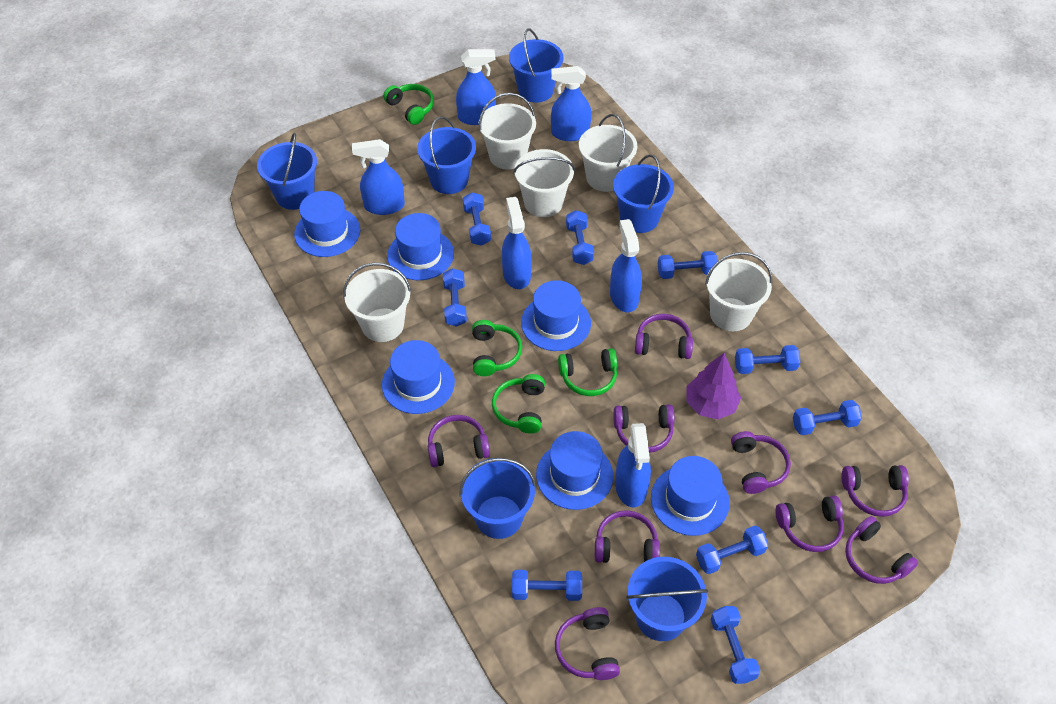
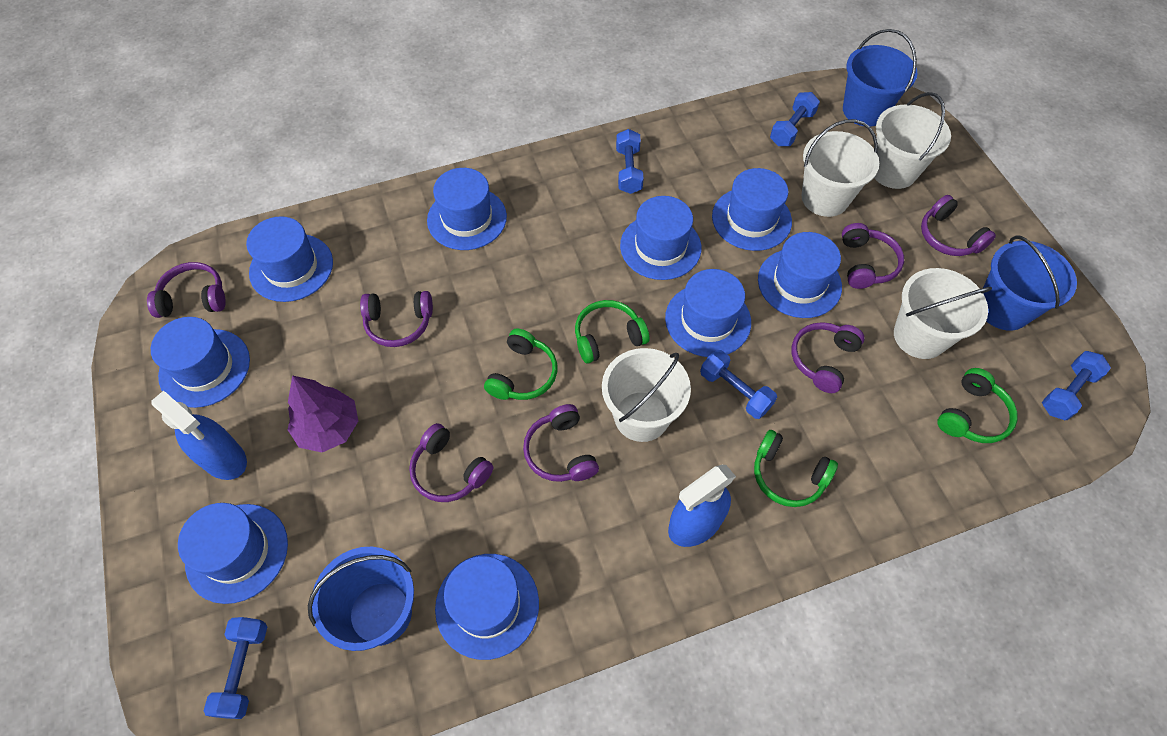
blue bucket: 6 -> 3
blue dumbbell: 9 -> 5
blue hat: 6 -> 9
blue spray bottle: 6 -> 2
purple headphones: 9 -> 7
white bucket: 5 -> 4

